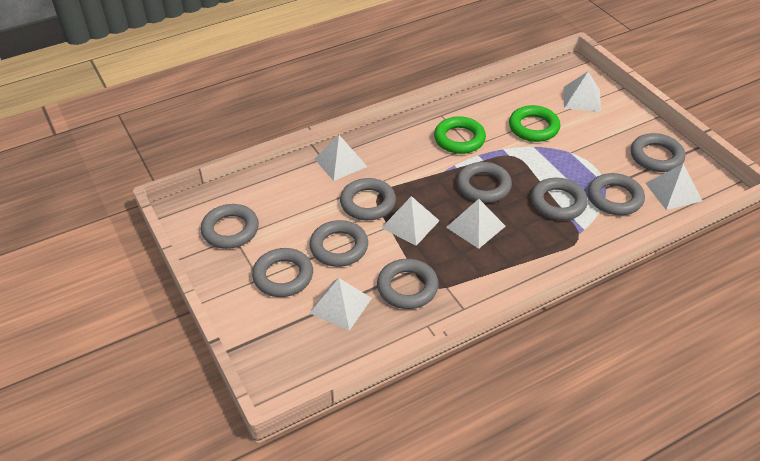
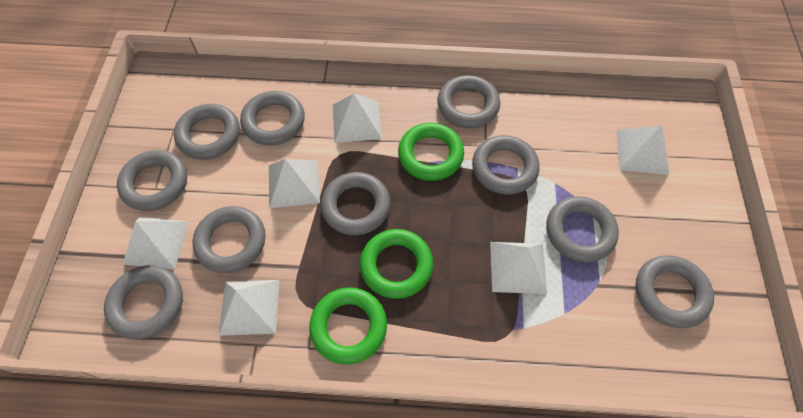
green ring: 2 -> 3
grey ring: 9 -> 10

